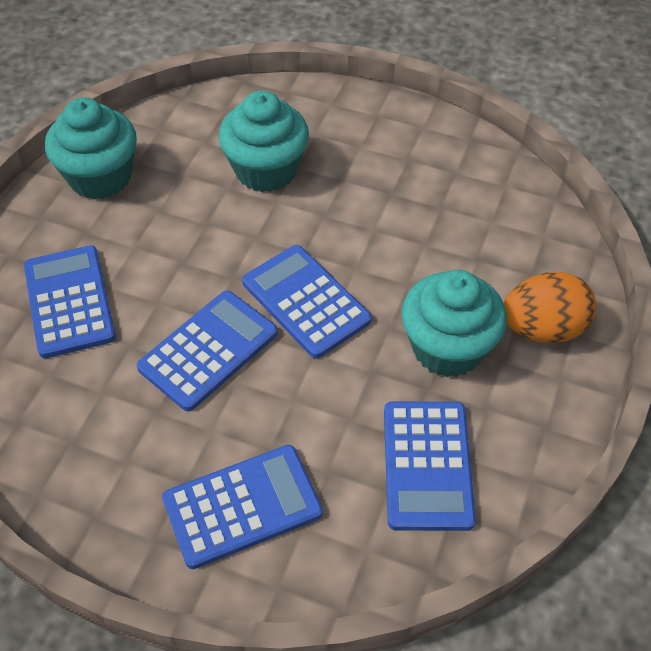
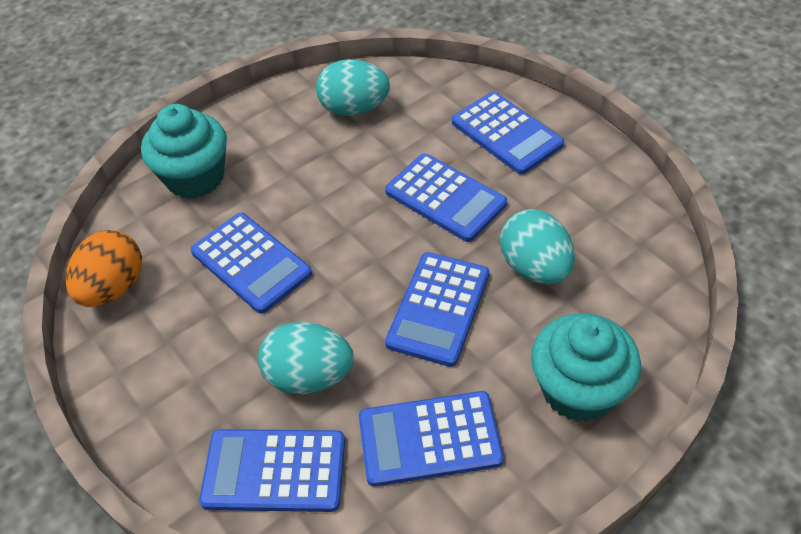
blue calculator: 5 -> 6
turquoise cupcake: 3 -> 2
turquoise egg: 0 -> 3

